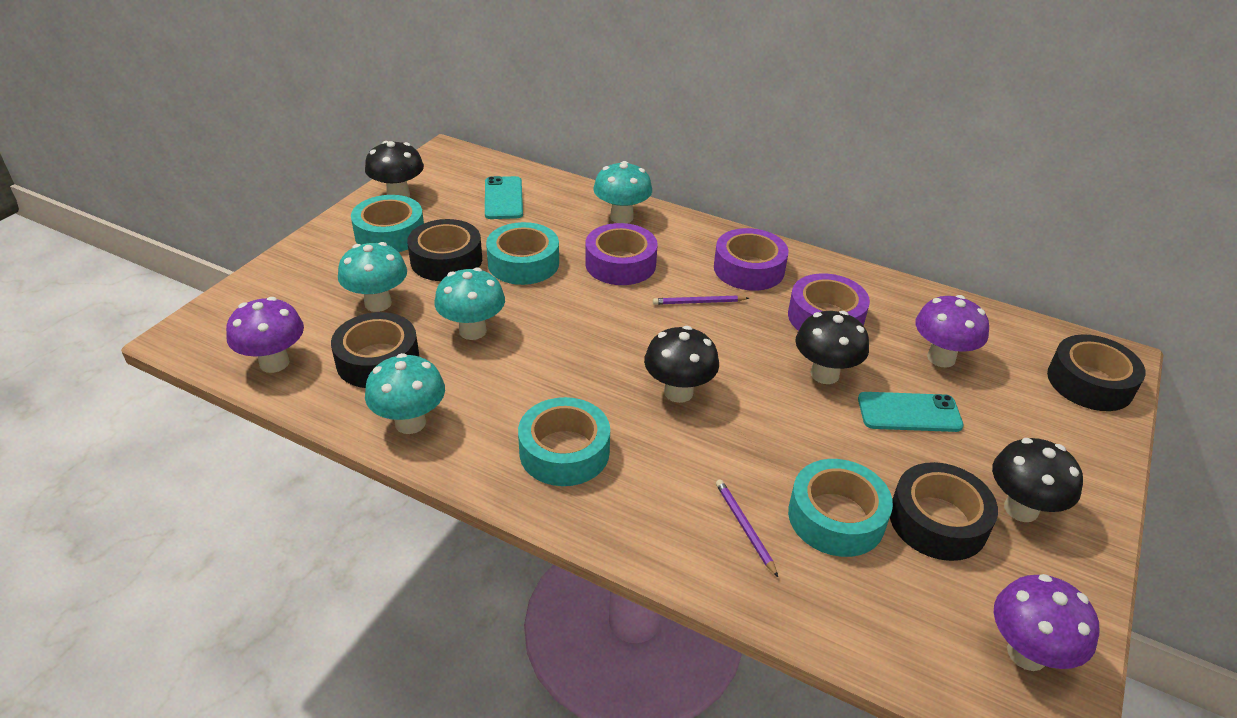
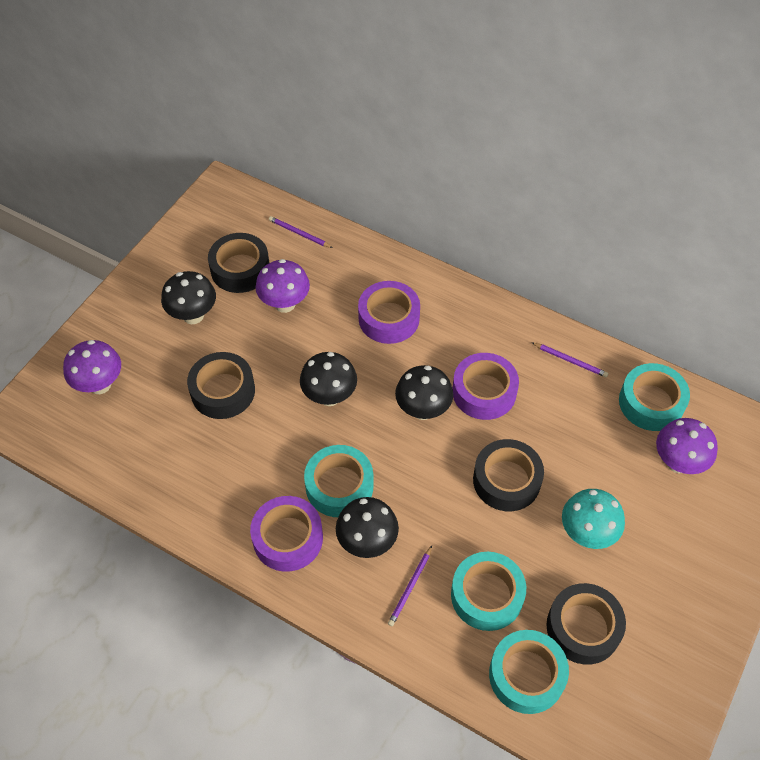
purple pencil: 2 -> 3
turquoise mushroom: 4 -> 1
turquoise phone: 2 -> 0

